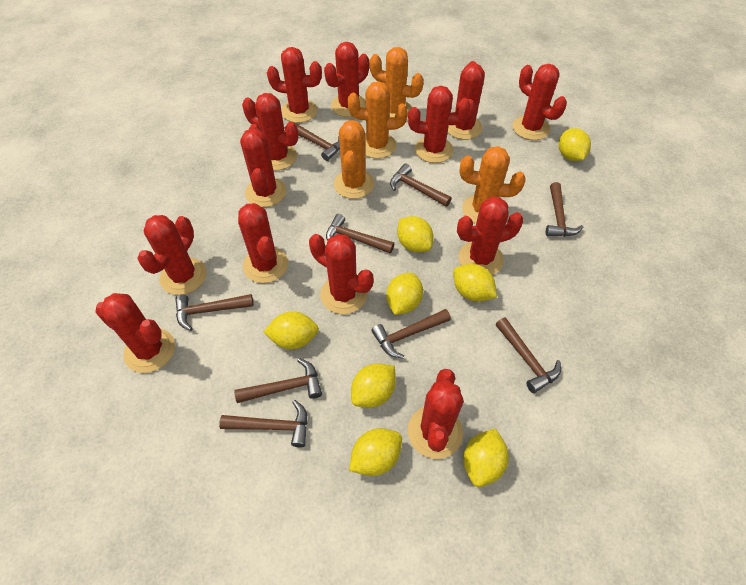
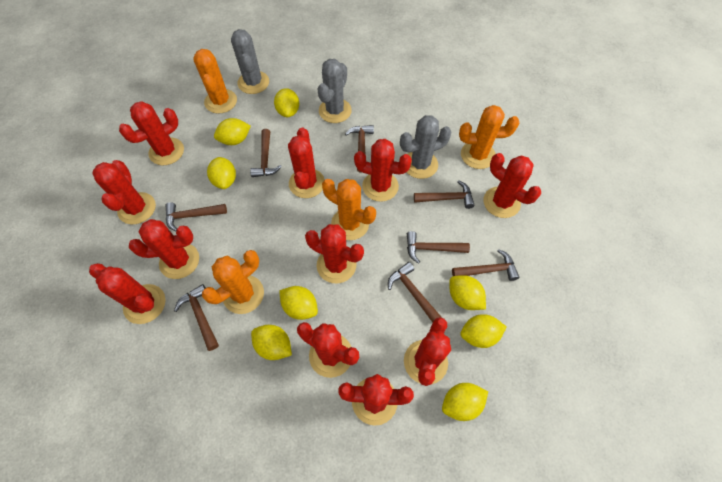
brown hammer: 9 -> 8
grey cactus: 0 -> 3
red cactus: 13 -> 11

